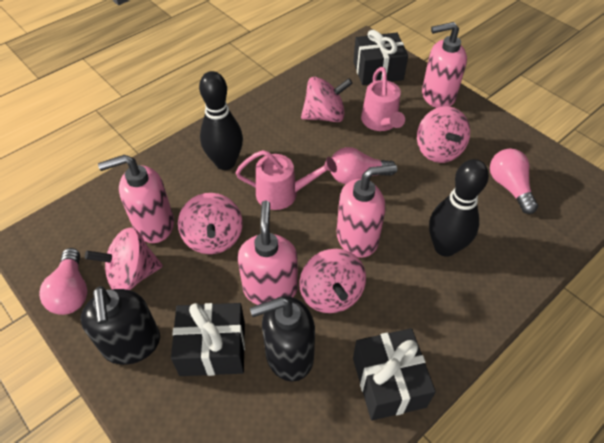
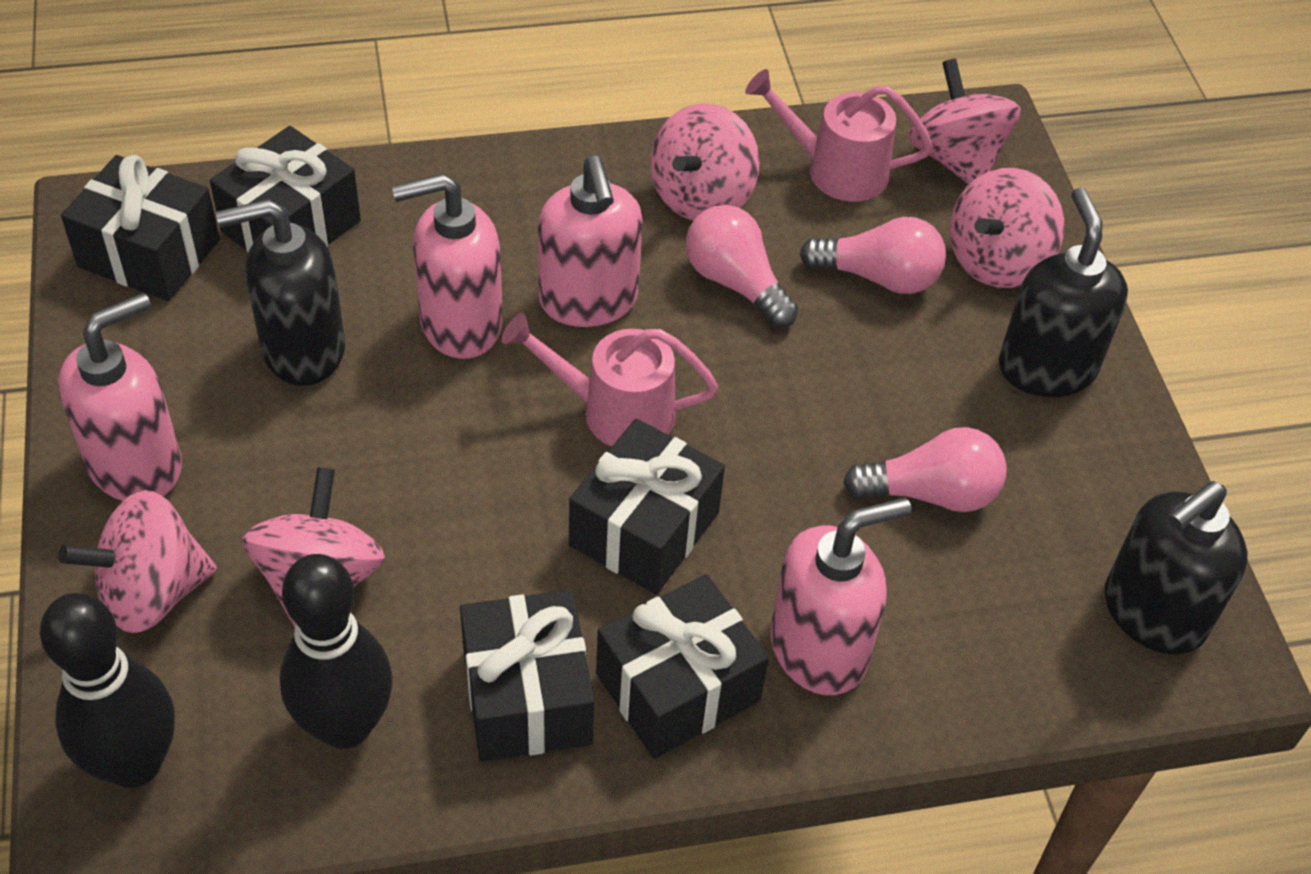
black gift: 3 -> 5
black soap dispenser: 2 -> 3

